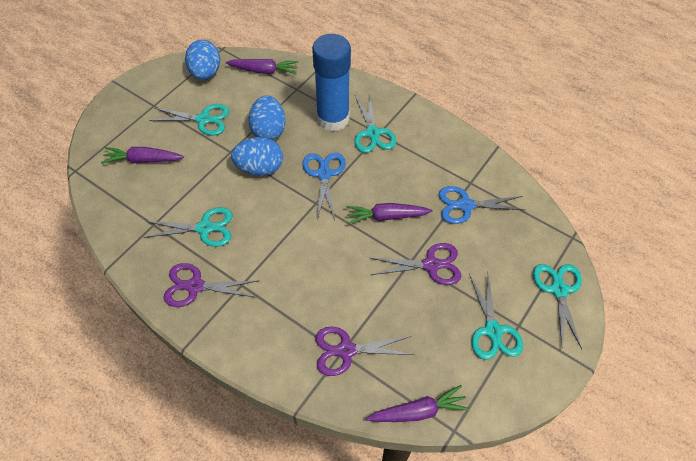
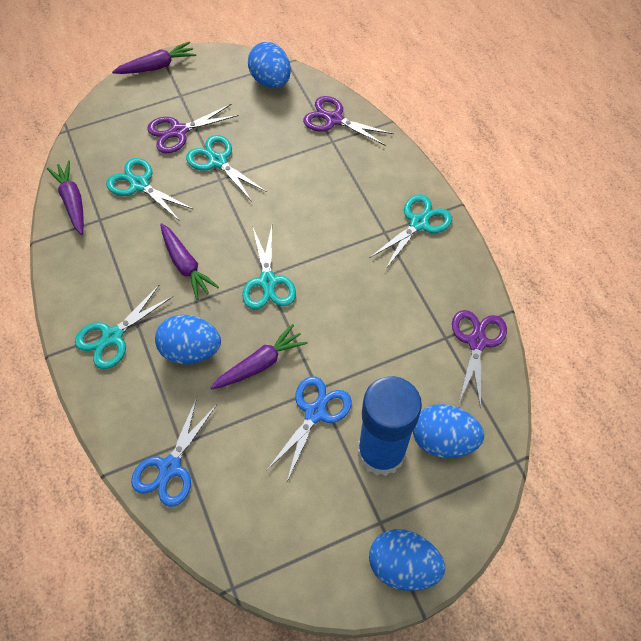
blue egg: 3 -> 4

